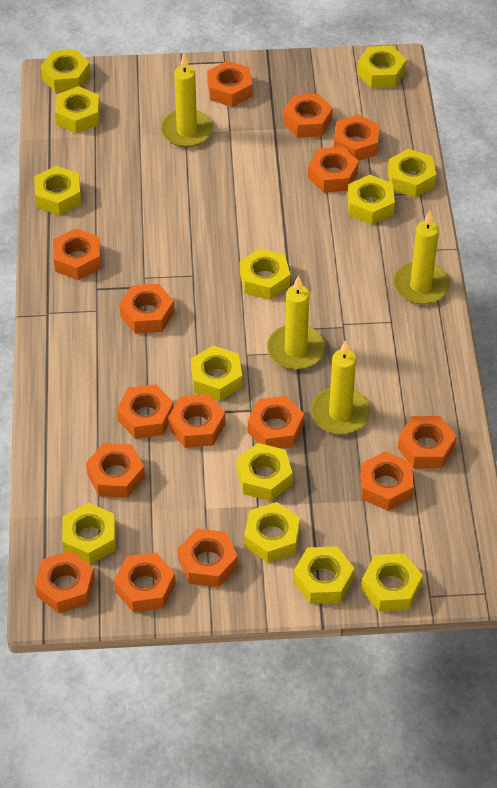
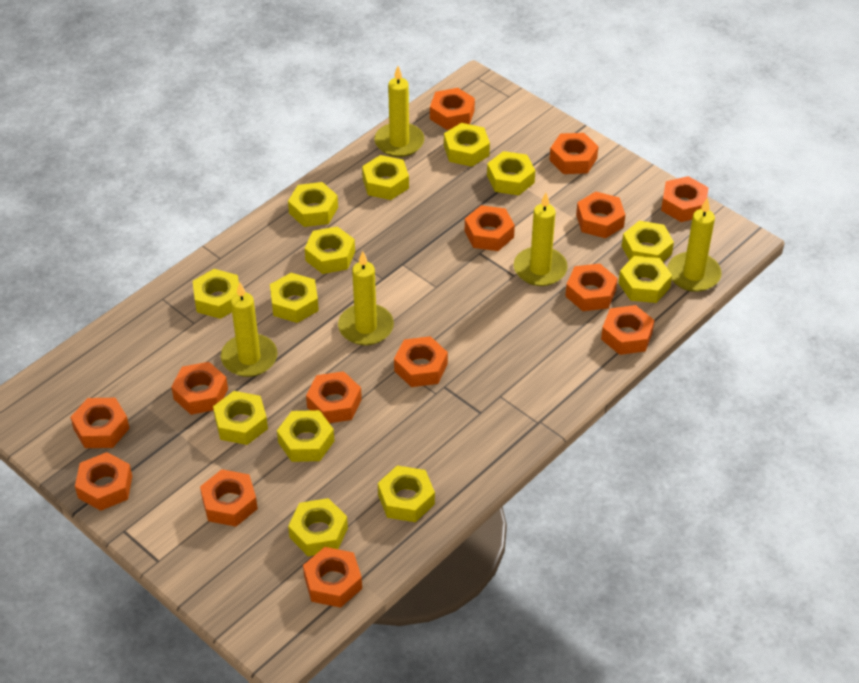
orange nut: 15 -> 14
yellow candle: 4 -> 5

